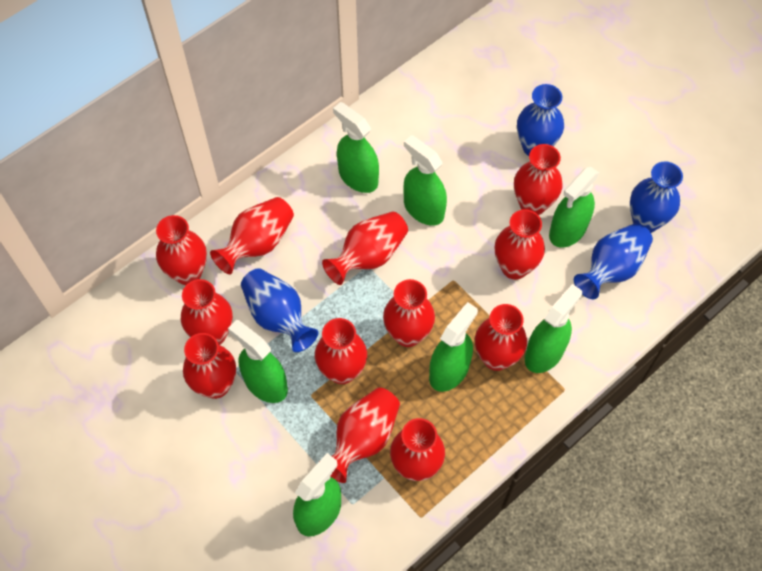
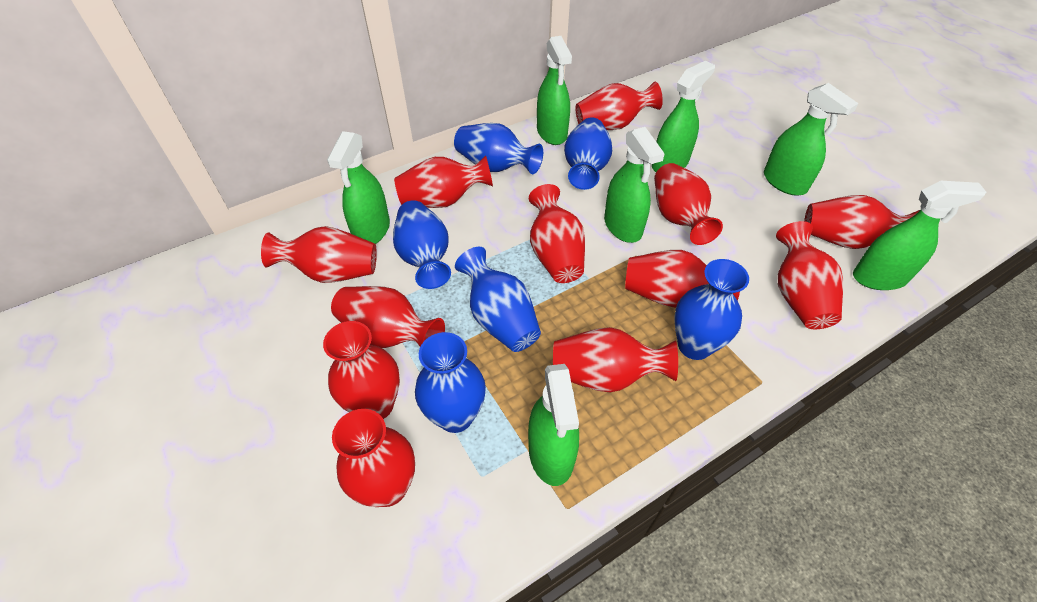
blue vase: 4 -> 6

